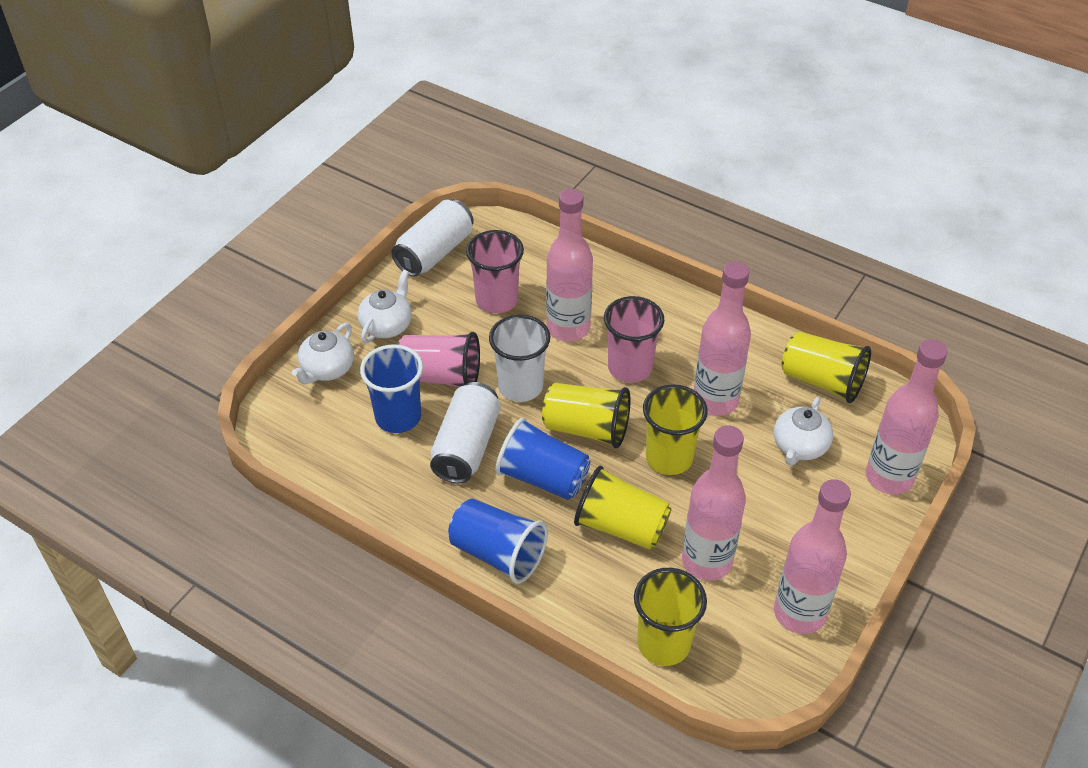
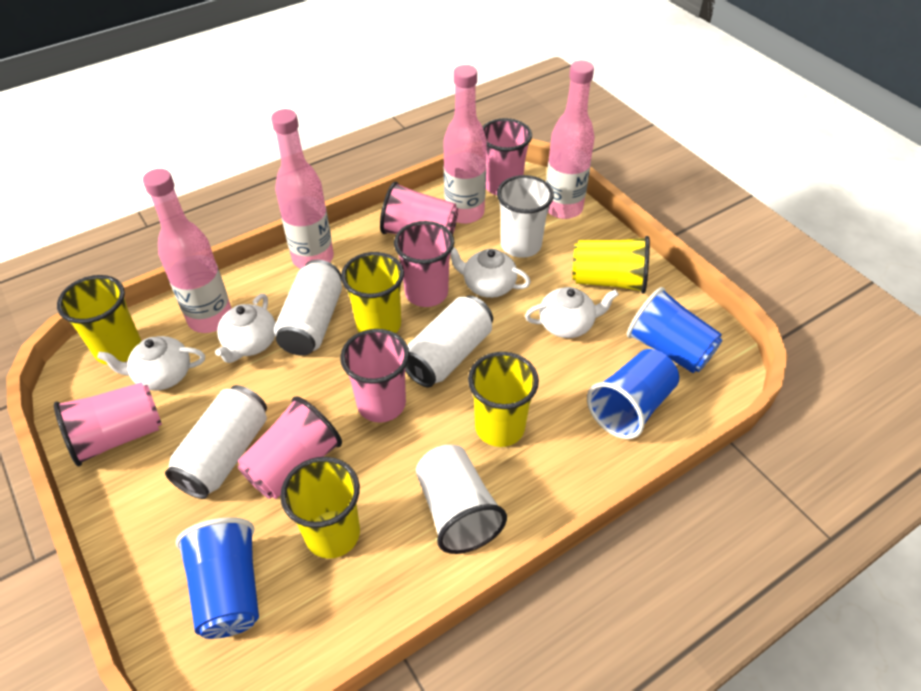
pink bottle: 5 -> 4
pink cup: 3 -> 6
white can: 2 -> 3
white cup: 1 -> 2
white teapot: 3 -> 4

